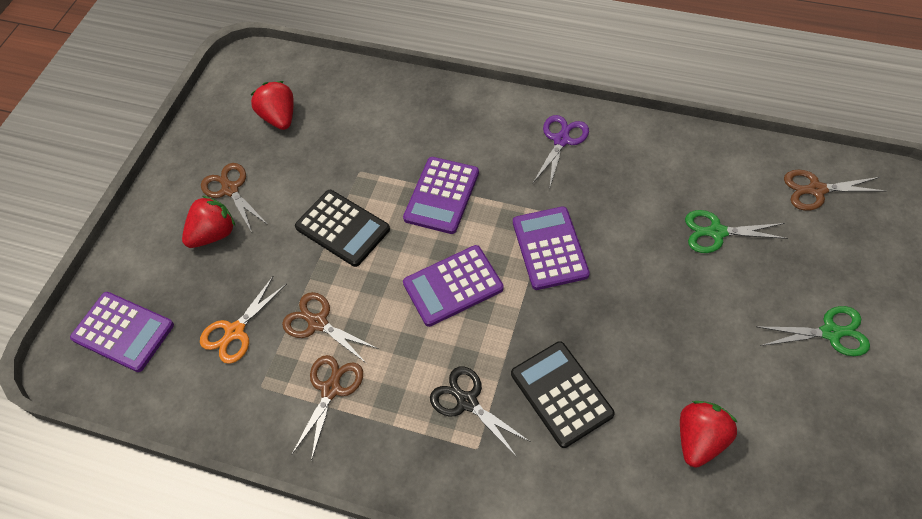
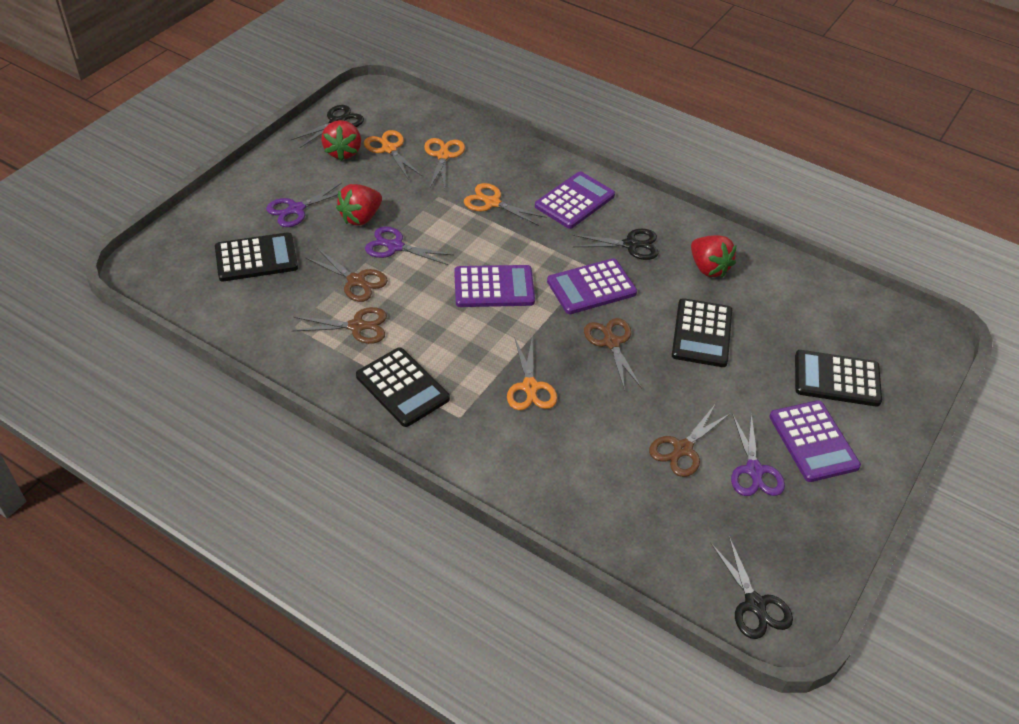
black calculator: 2 -> 4
black scissors: 1 -> 3
green scissors: 2 -> 0
orange scissors: 1 -> 4
purple scissors: 1 -> 3

